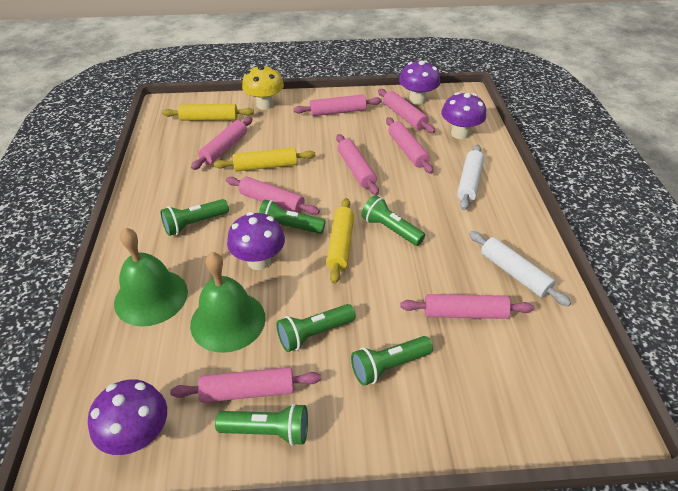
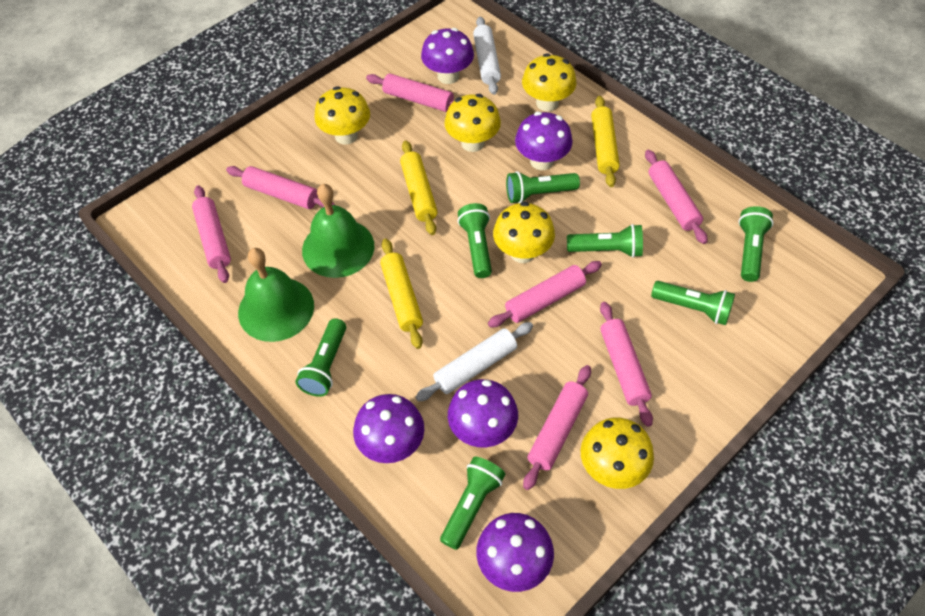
green flashlight: 6 -> 7
pink rolling pin: 8 -> 7
purple mushroom: 4 -> 5
yellow mushroom: 1 -> 5

